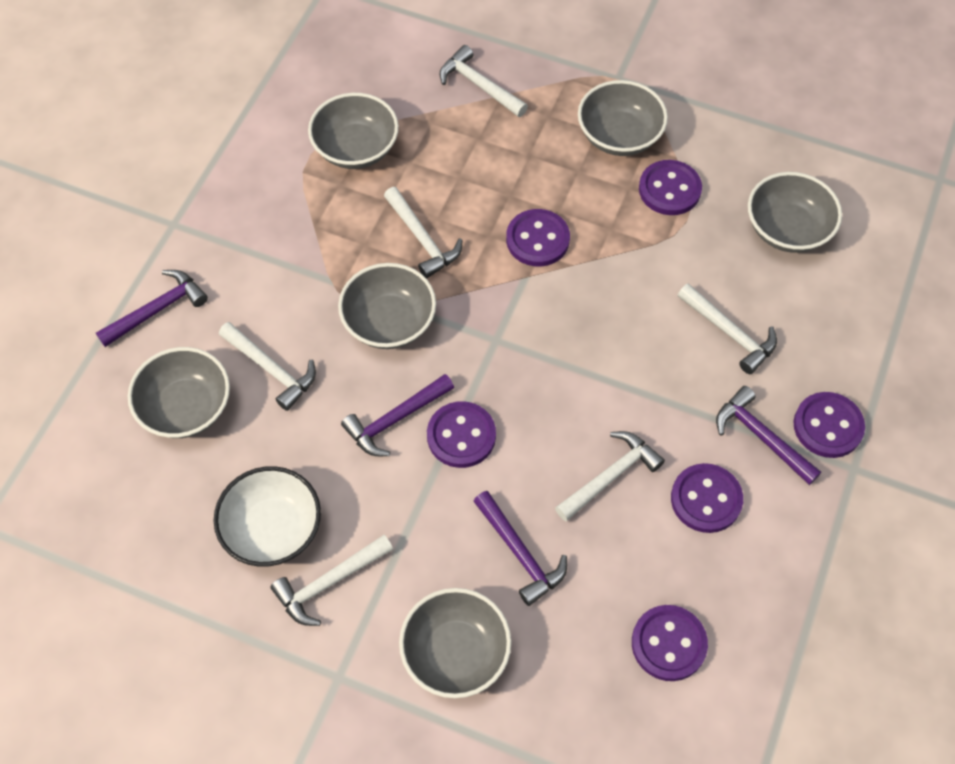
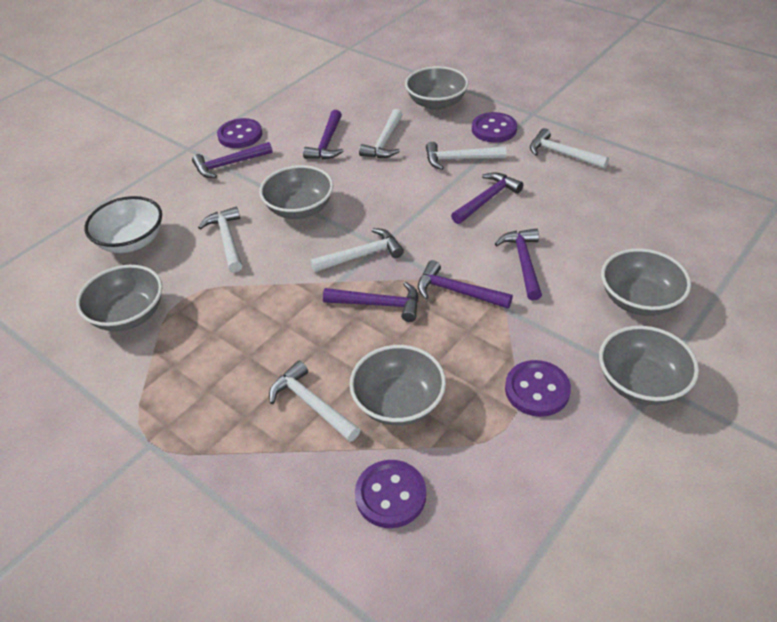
purple button: 6 -> 4
purple hammer: 4 -> 6

